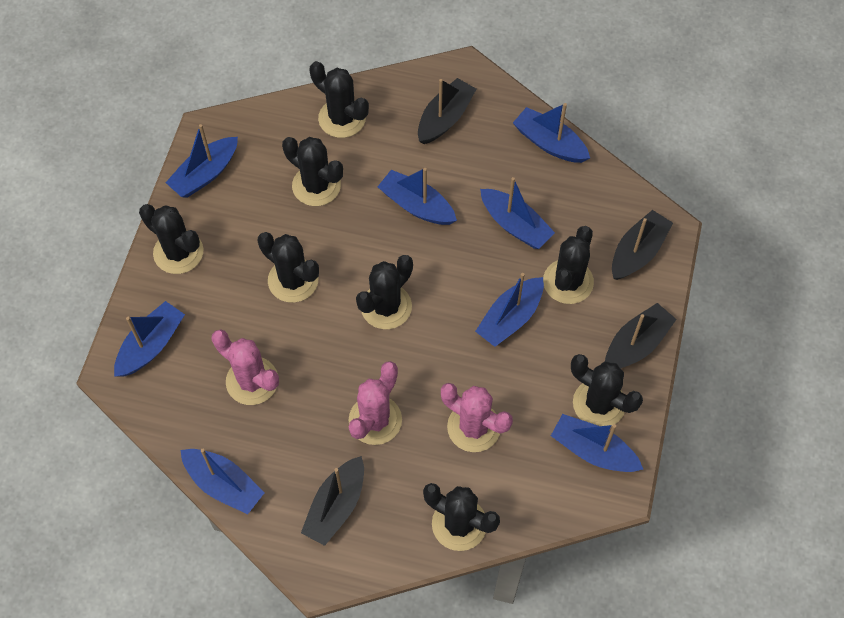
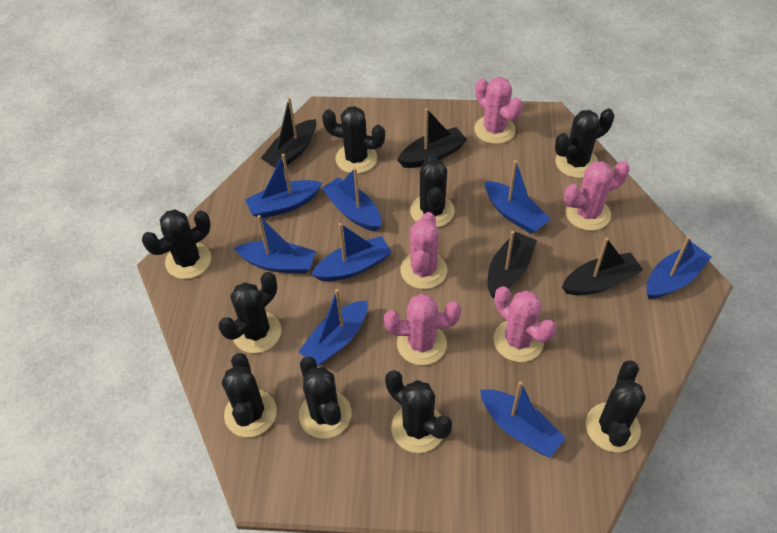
black cactus: 8 -> 9
pink cactus: 3 -> 5

